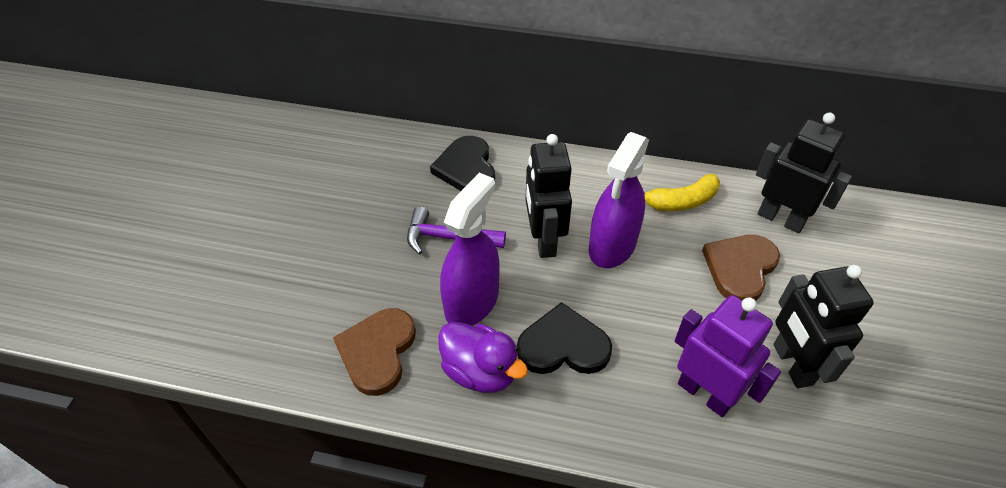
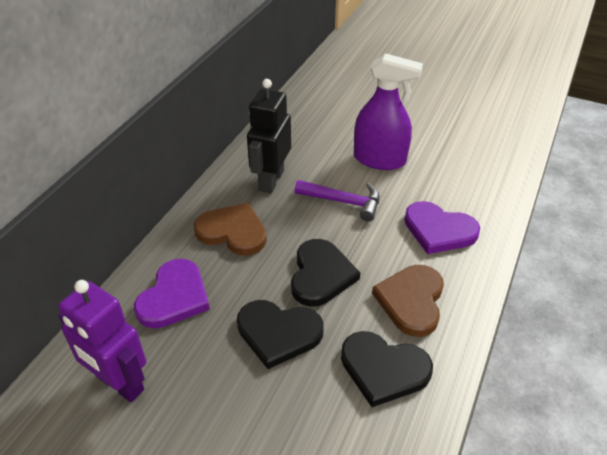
black heart: 2 -> 3
black robot: 3 -> 1
purple duck: 1 -> 0
purple heart: 0 -> 2
purple spray bottle: 2 -> 1
yellow banana: 1 -> 0

